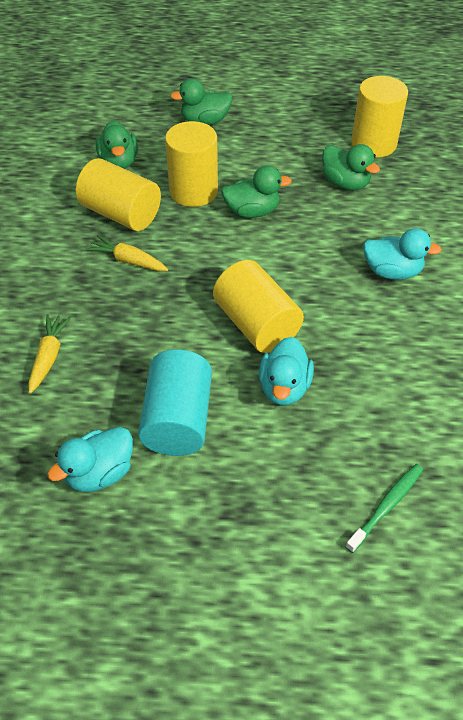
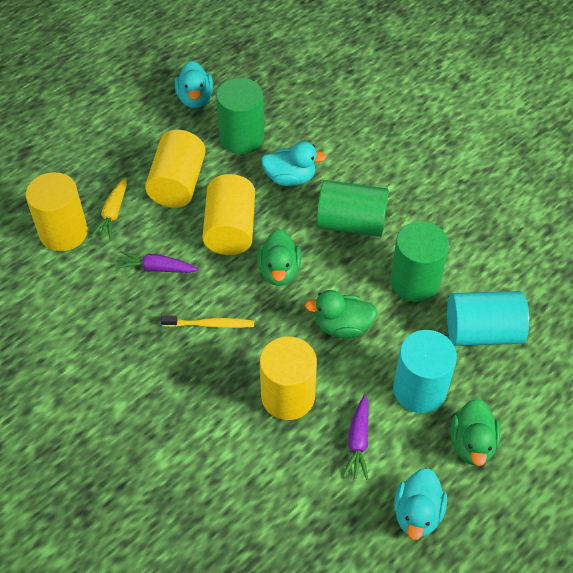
green cylinder: 0 -> 3
green duck: 4 -> 3
green toothbrush: 1 -> 0
purple carrot: 0 -> 2
turquoise cylinder: 1 -> 2
yellow carrot: 2 -> 1
yellow toothbrush: 0 -> 1

